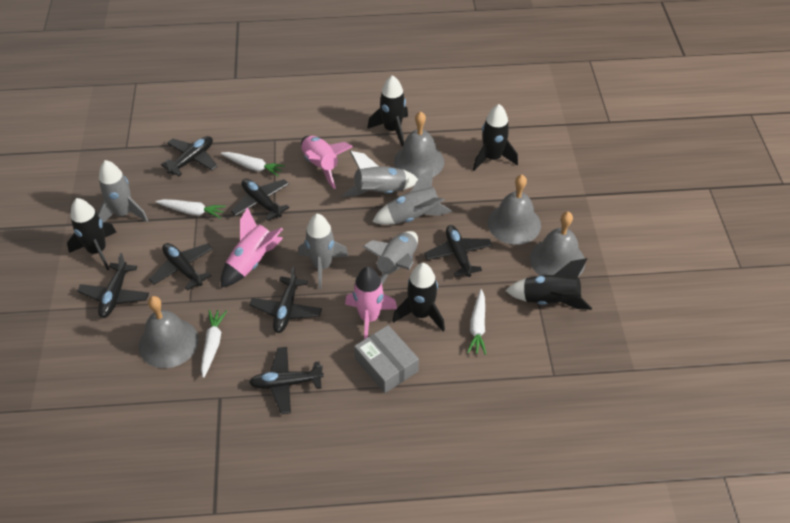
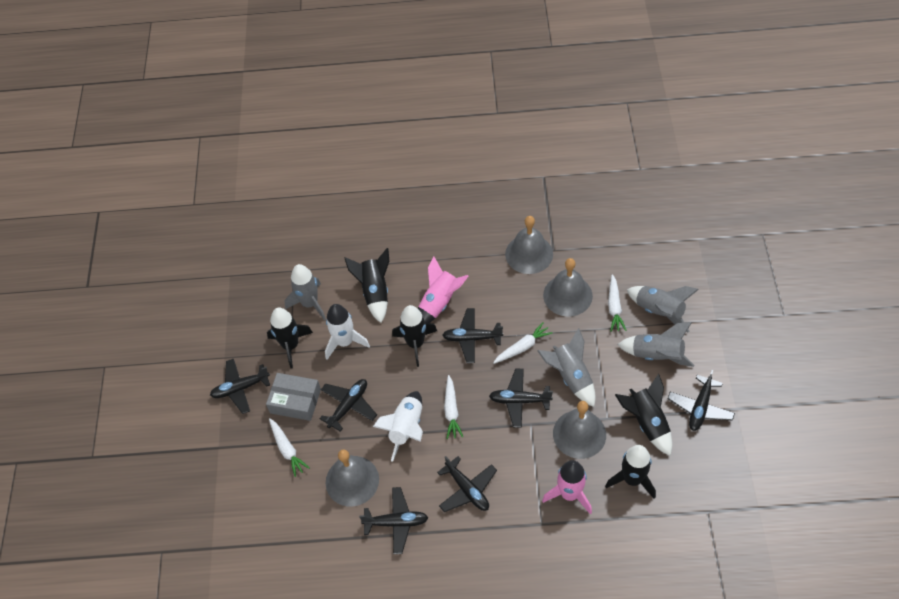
grey rocket: 5 -> 4
pink rocket: 3 -> 2
white rocket: 0 -> 2

